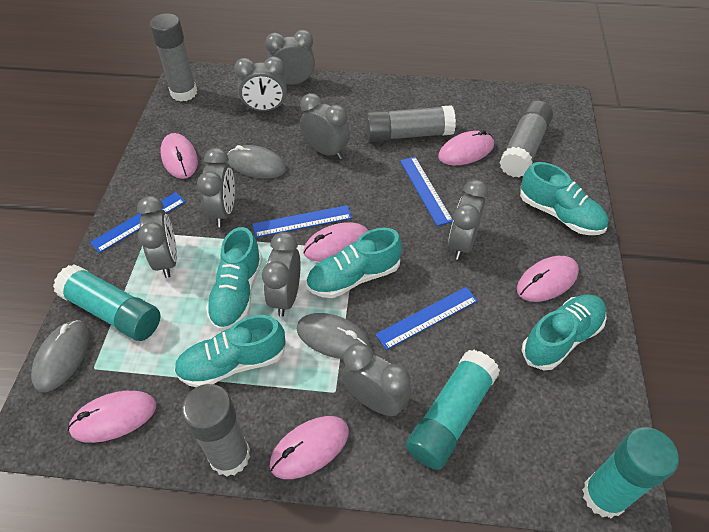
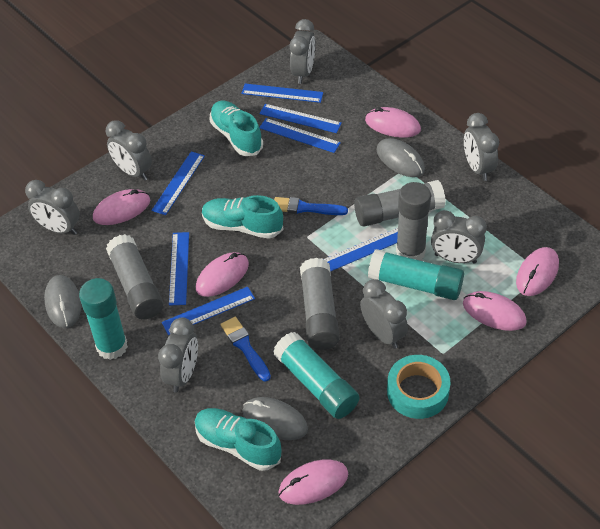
blue brush: 0 -> 2
blue ruler: 4 -> 7
grey clock: 8 -> 7
turquoise shoe: 5 -> 3
turquoise tape: 0 -> 1

